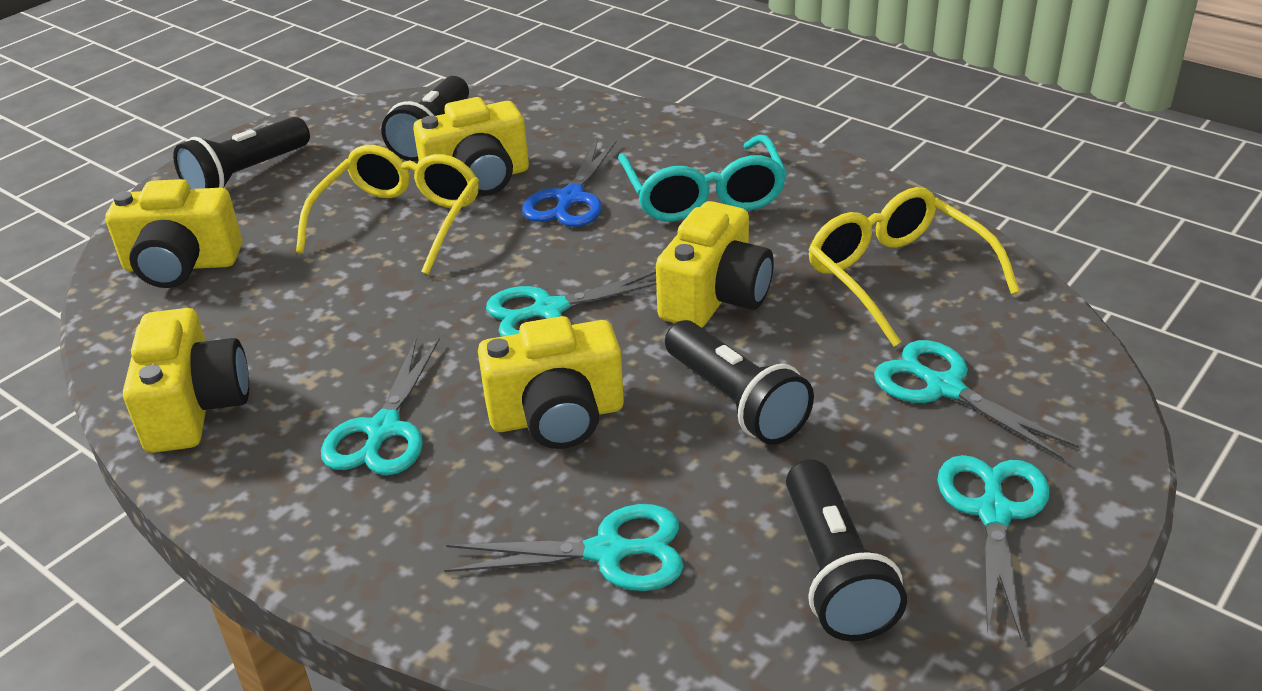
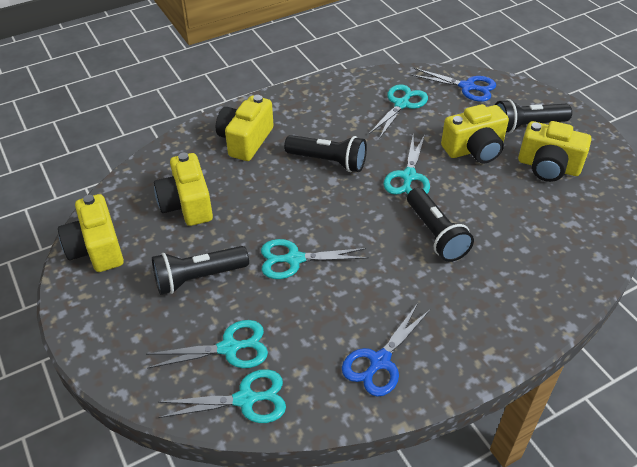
blue scissors: 1 -> 2
turquoise glasses: 1 -> 0
yellow glasses: 2 -> 0

